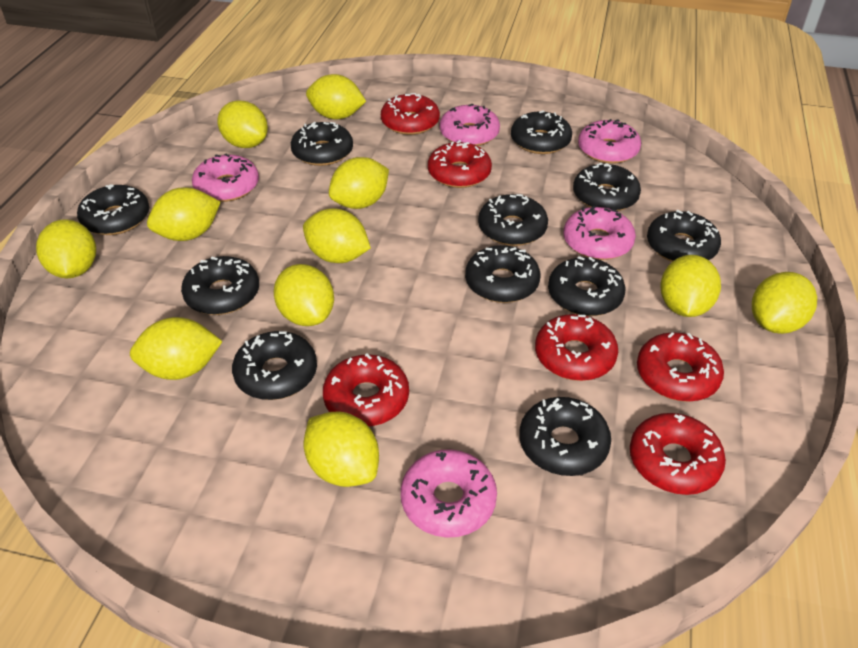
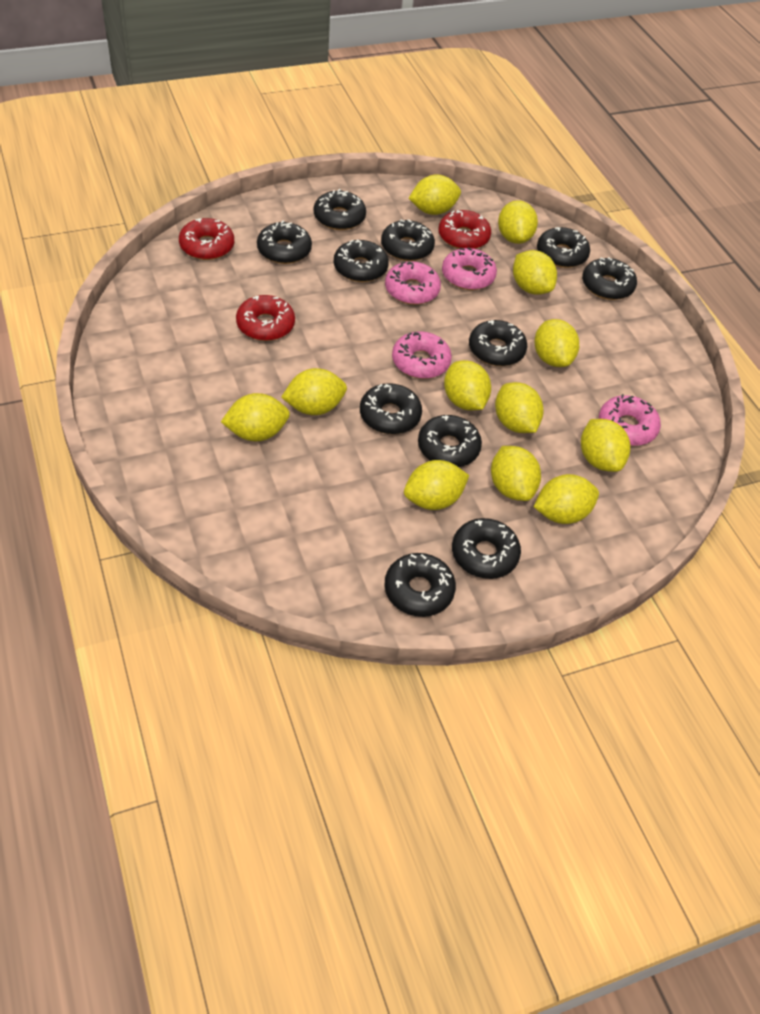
pink donut: 5 -> 4
red donut: 6 -> 3
yellow lemon: 11 -> 12

